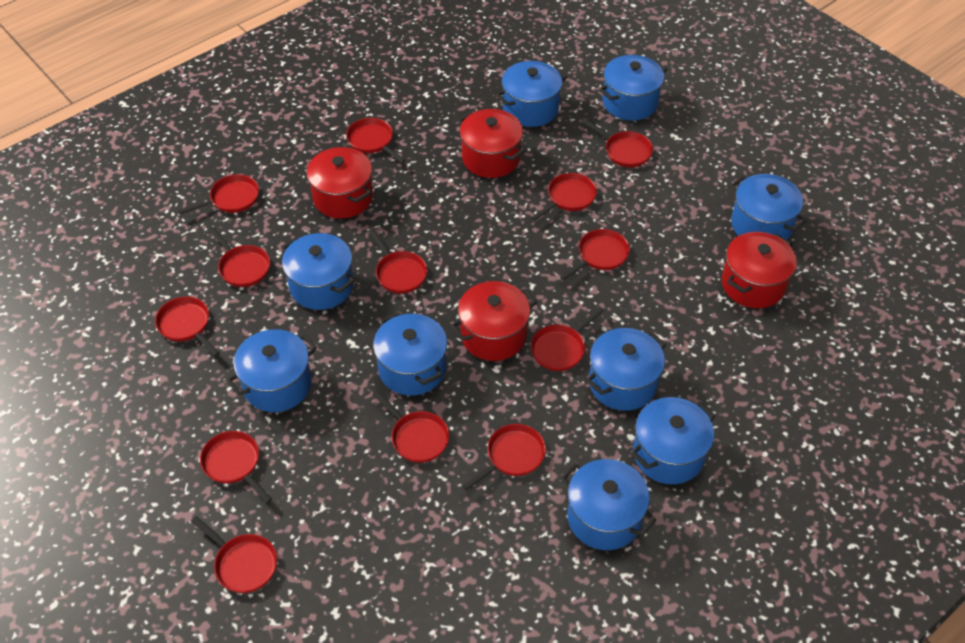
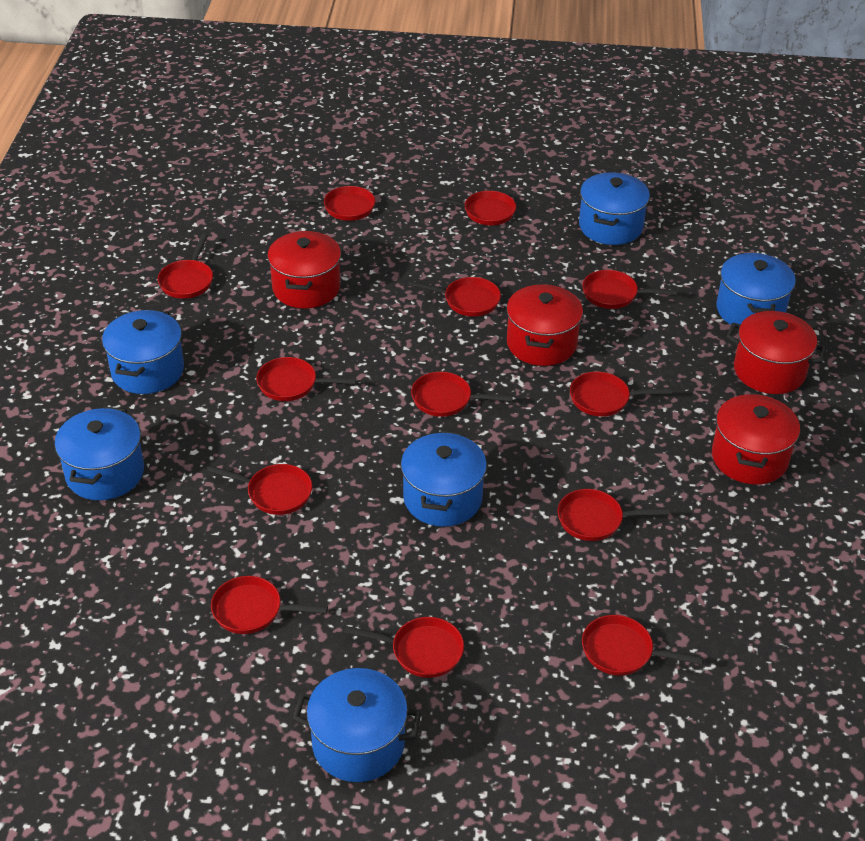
blue pot: 9 -> 6

